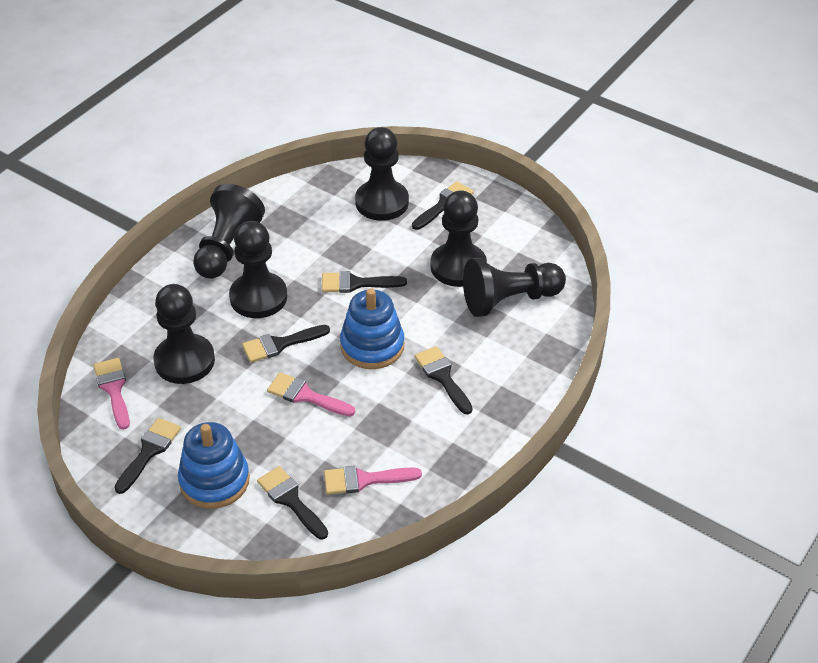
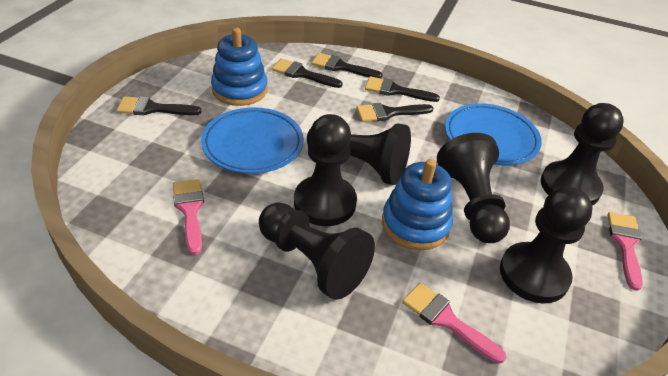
black brush: 6 -> 5
blue plate: 0 -> 2

